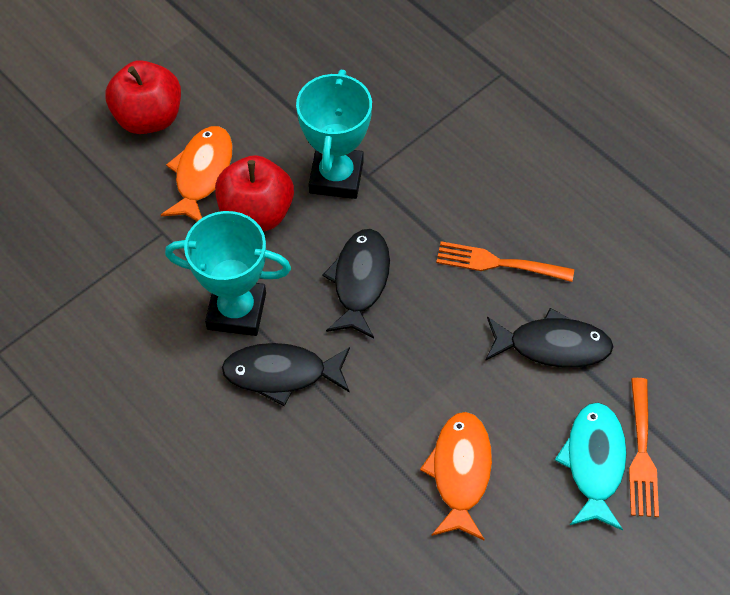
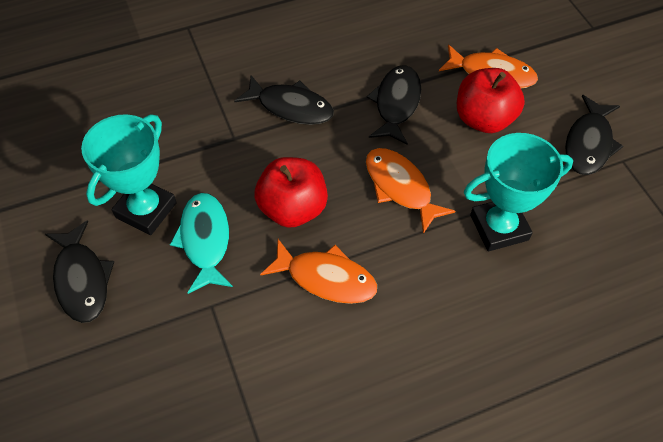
black fish: 3 -> 4
orange fish: 2 -> 3
orange fork: 2 -> 0

